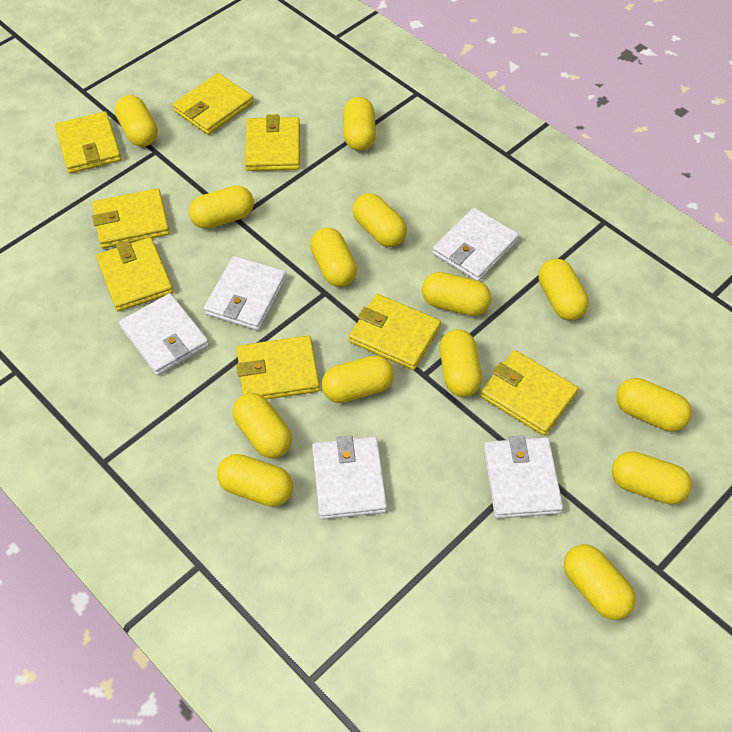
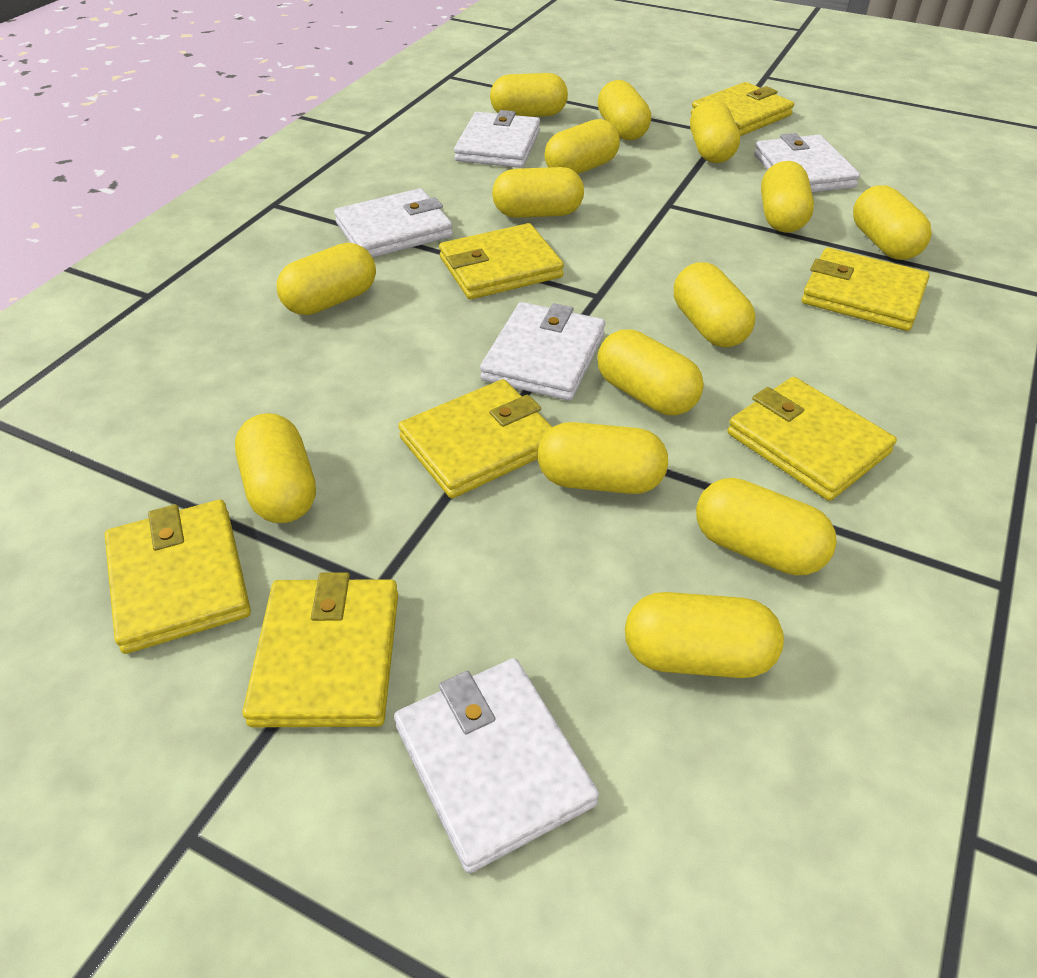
yellow wallet: 8 -> 7

